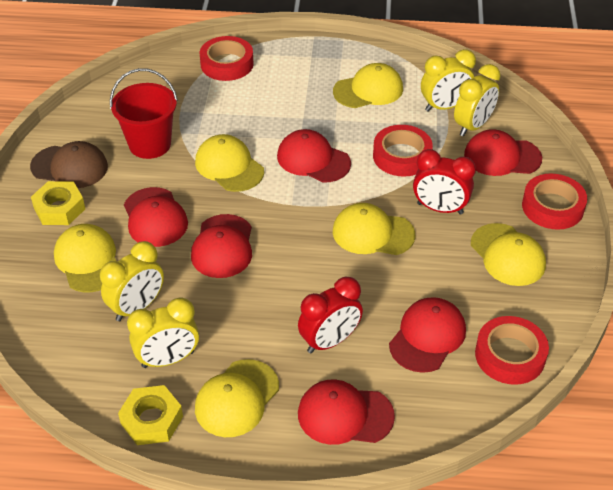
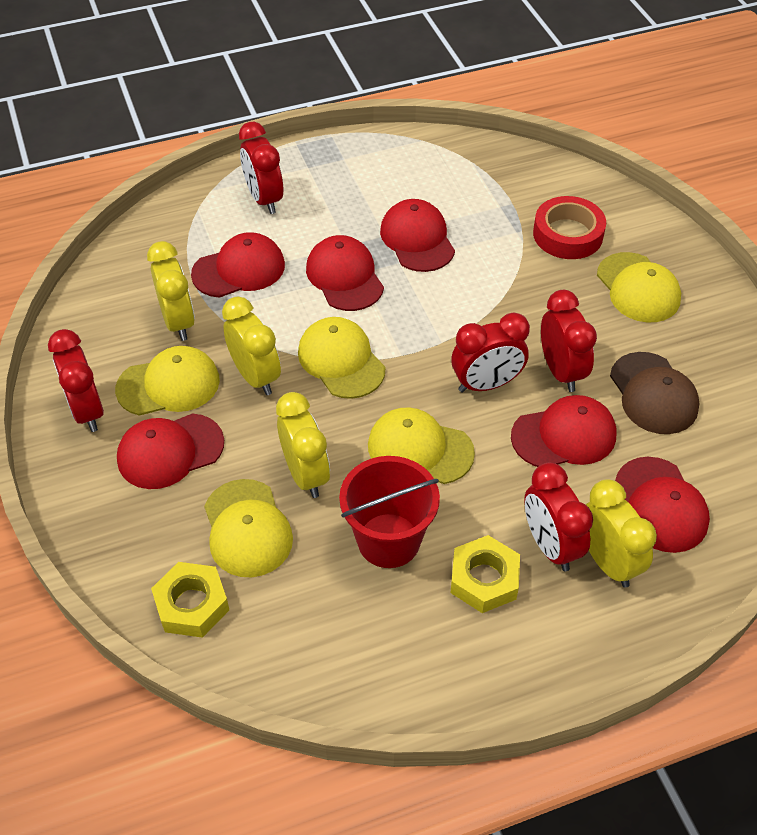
red clock: 2 -> 5
red tape: 4 -> 1
yellow cap: 6 -> 5

